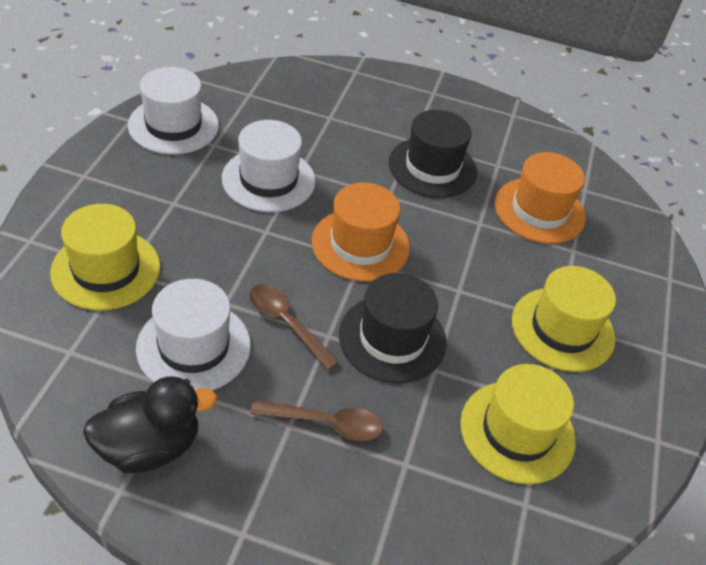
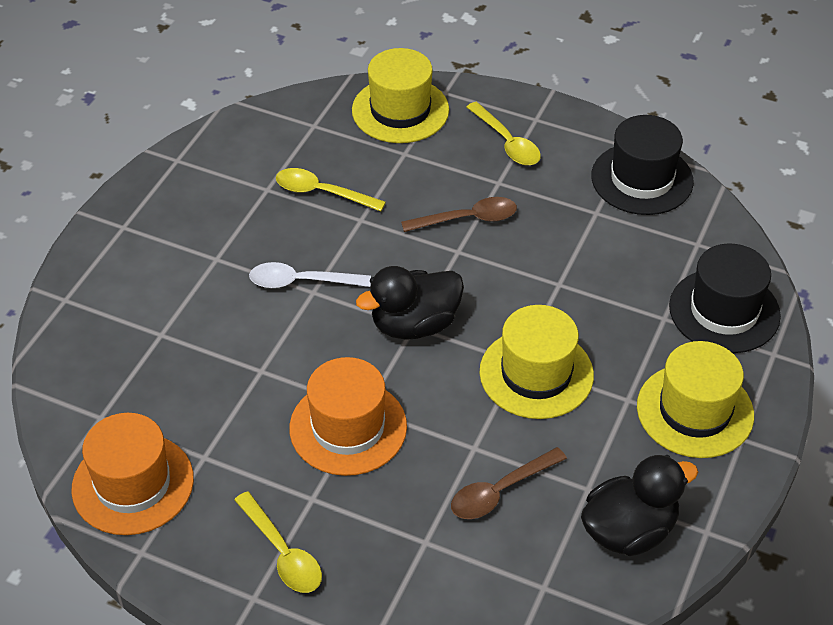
black duck: 1 -> 2
white hat: 3 -> 0
white spoon: 0 -> 1
yellow spoon: 0 -> 3

